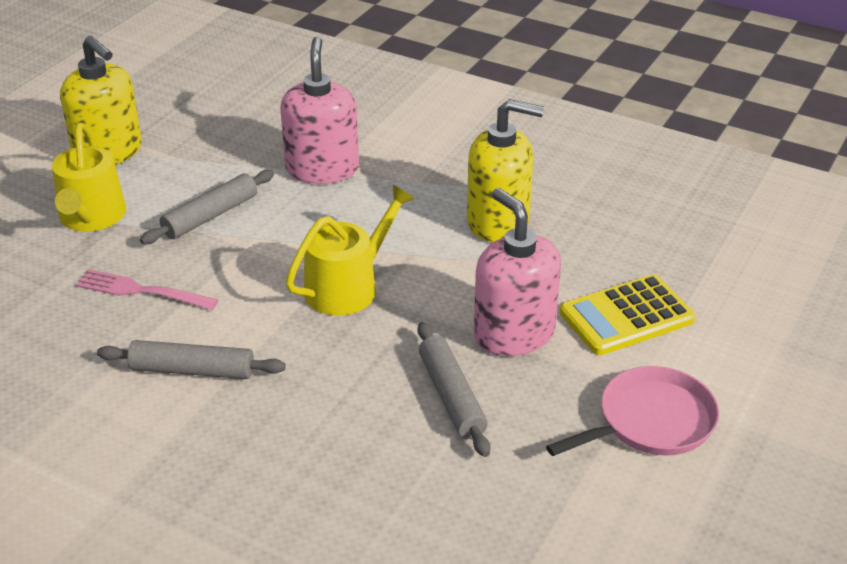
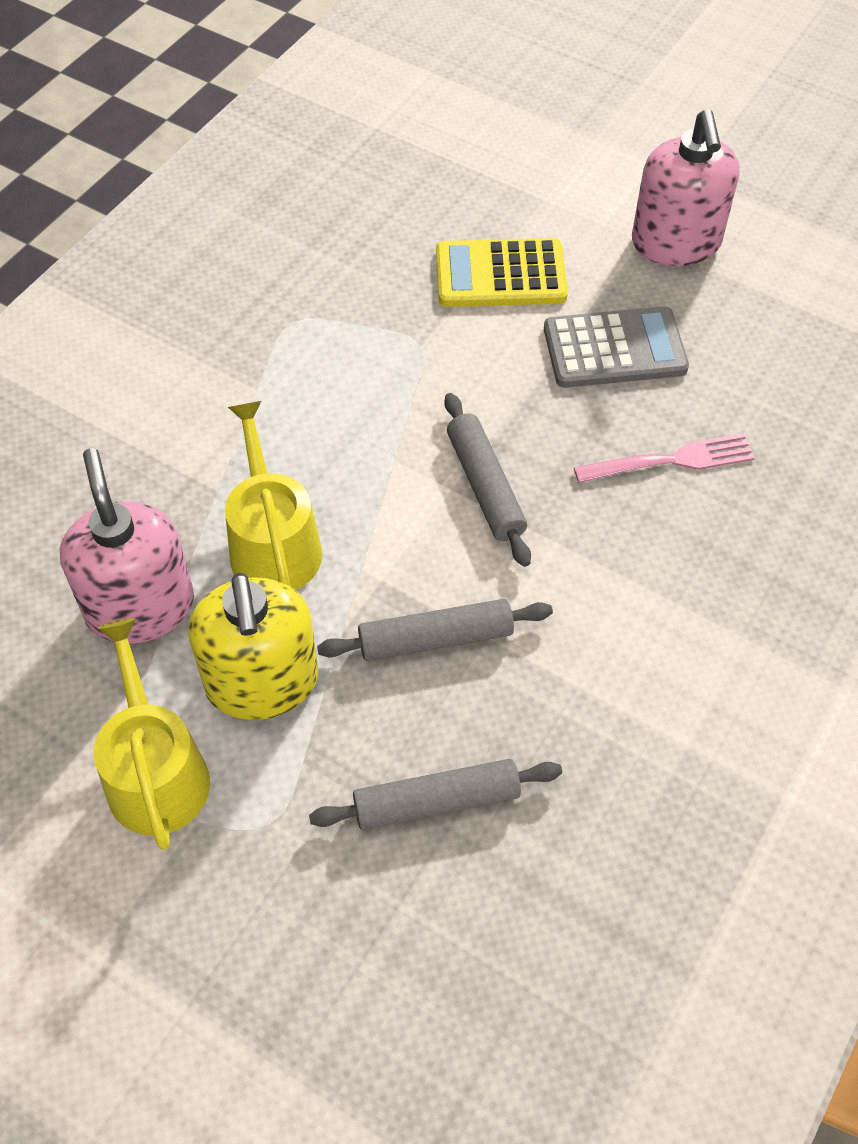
grey calculator: 0 -> 1
pink pan: 1 -> 0
yellow soap dispenser: 2 -> 1

